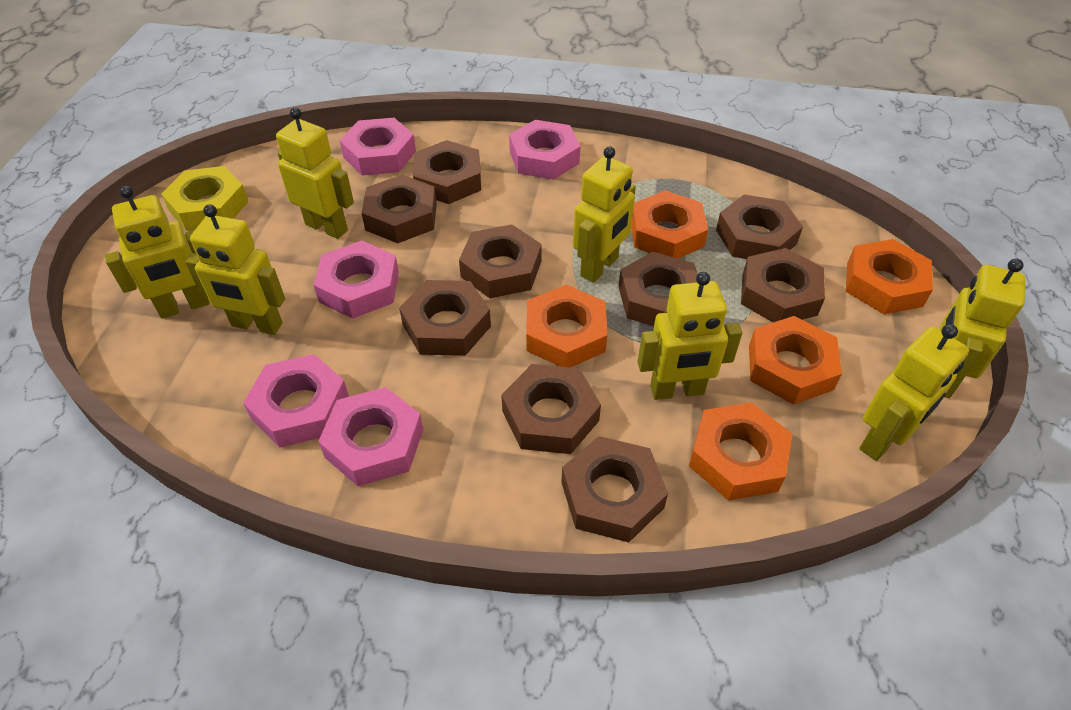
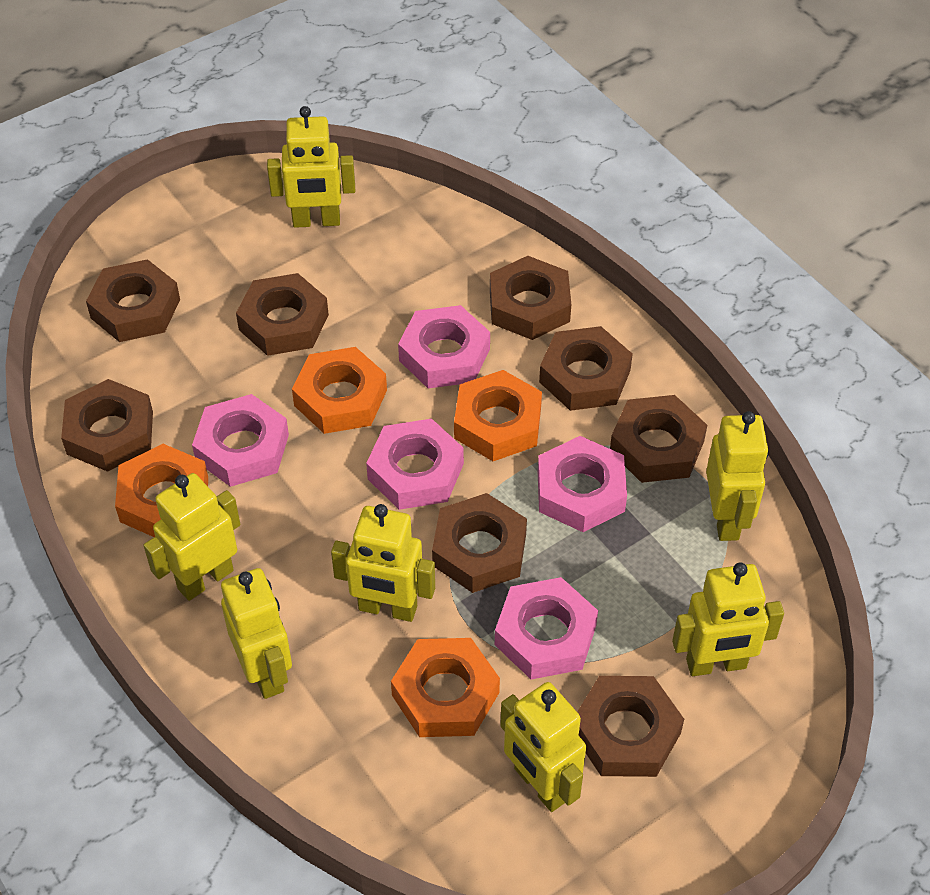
brown nut: 9 -> 8
orange nut: 5 -> 4
yellow nut: 1 -> 0

